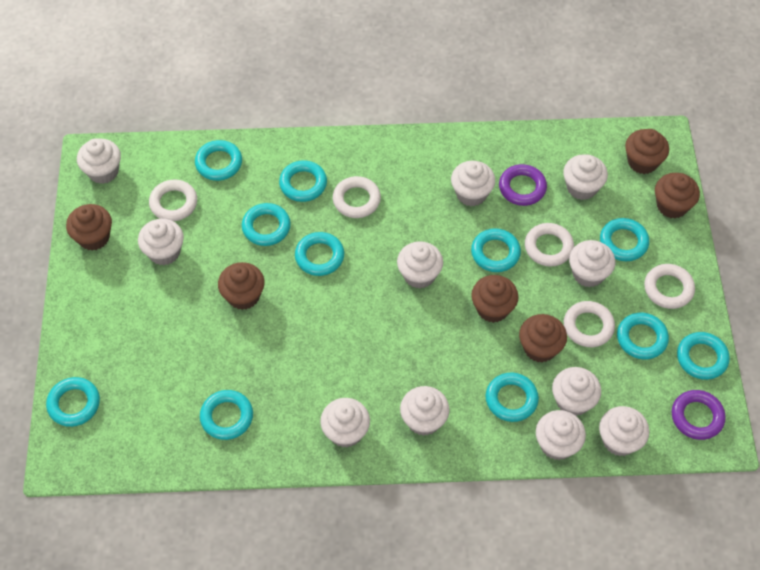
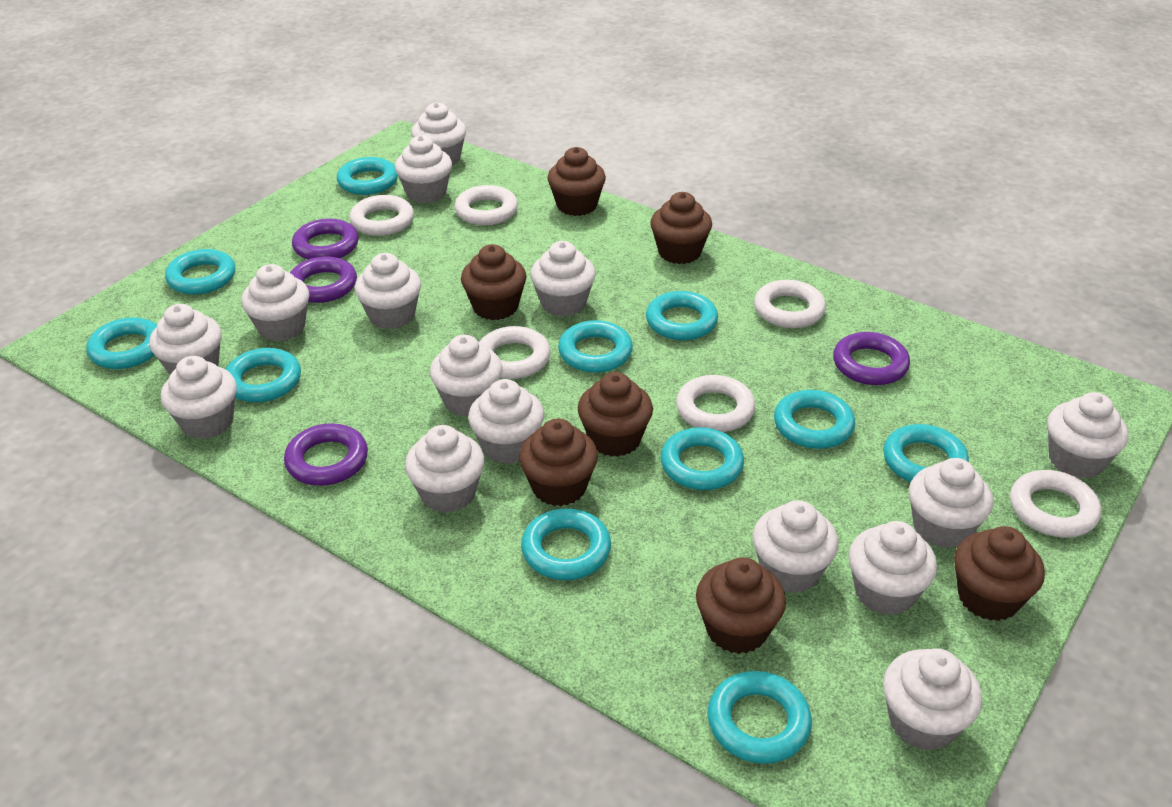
brown cupcake: 6 -> 7
purple ring: 2 -> 4
white cupcake: 11 -> 15
white ring: 5 -> 6

